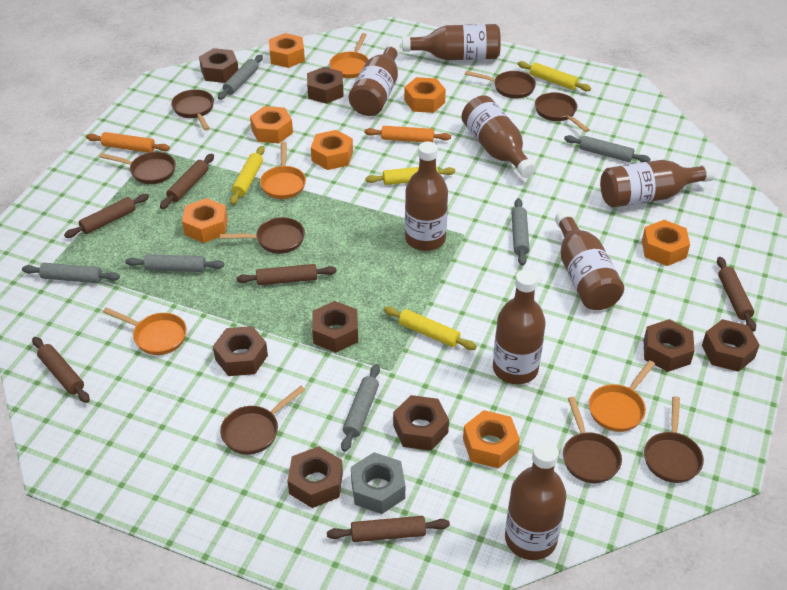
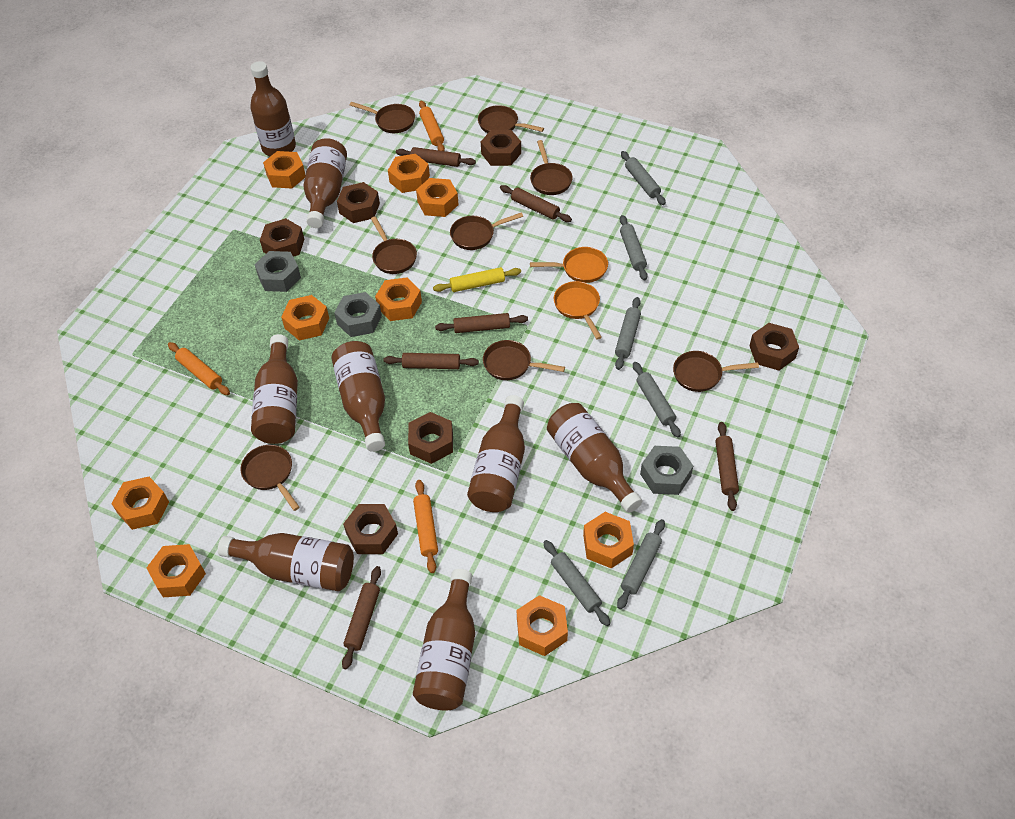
brown nut: 8 -> 6
grey nut: 1 -> 3
orange nut: 7 -> 9
orange pan: 4 -> 2
orange rolling pin: 2 -> 3
yellow rolling pin: 4 -> 1

